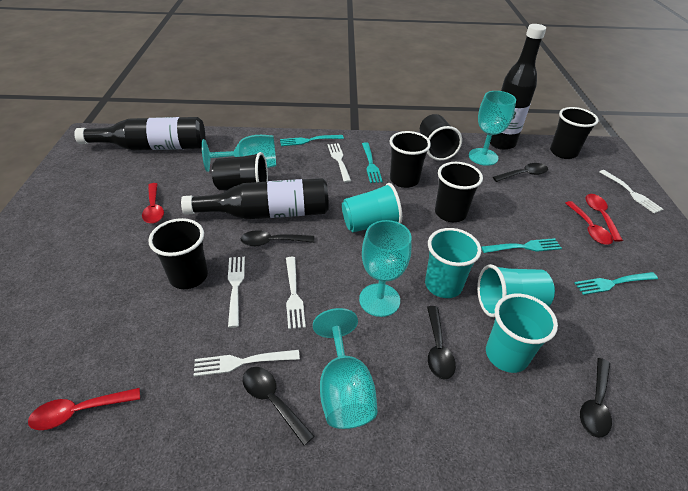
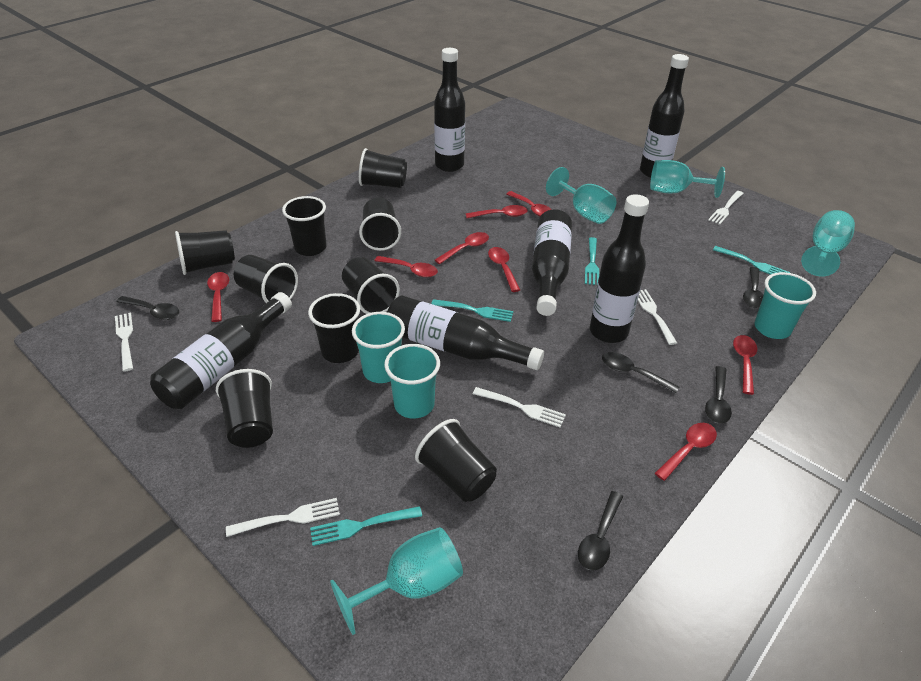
black bottle: 3 -> 6
black cup: 6 -> 9
red spoon: 4 -> 8
turquoise cup: 4 -> 3

